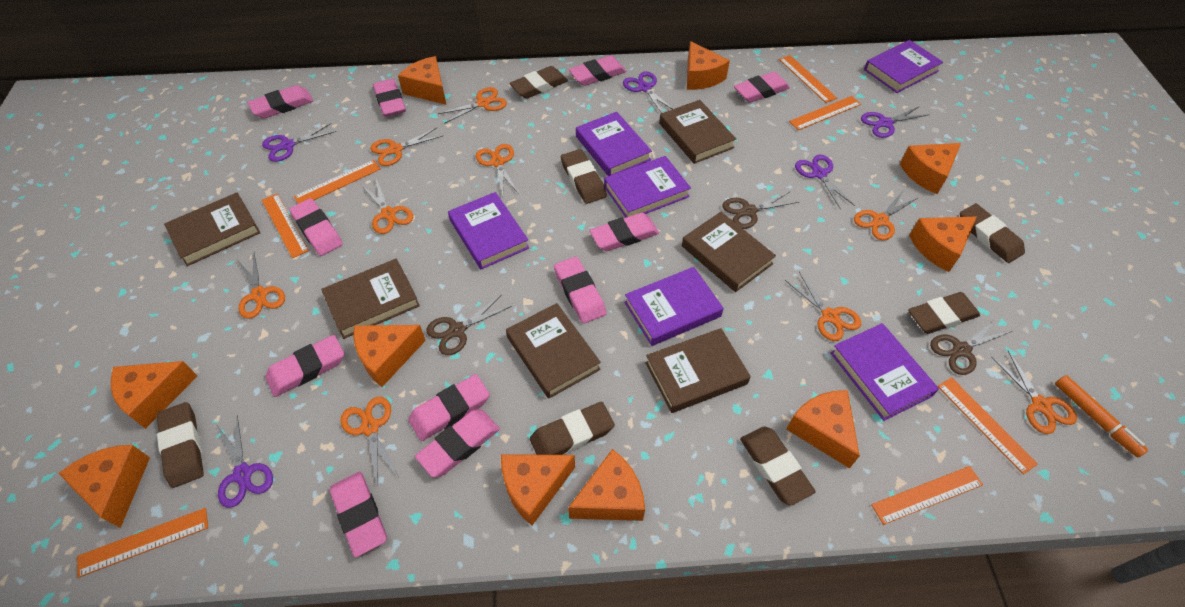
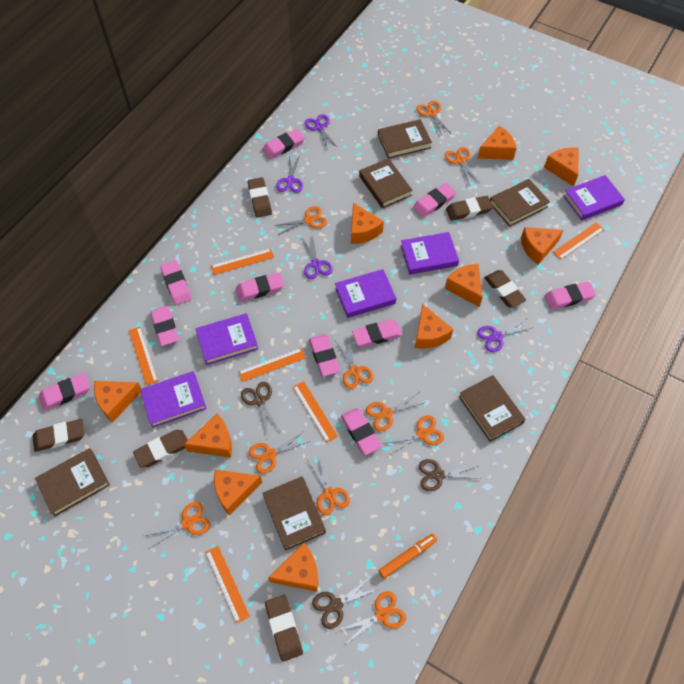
brown eraser: 7 -> 6
orange ruler: 7 -> 6
orange scissors: 9 -> 10
pink eraser: 11 -> 10
purple book: 6 -> 5
purple scissors: 5 -> 4

